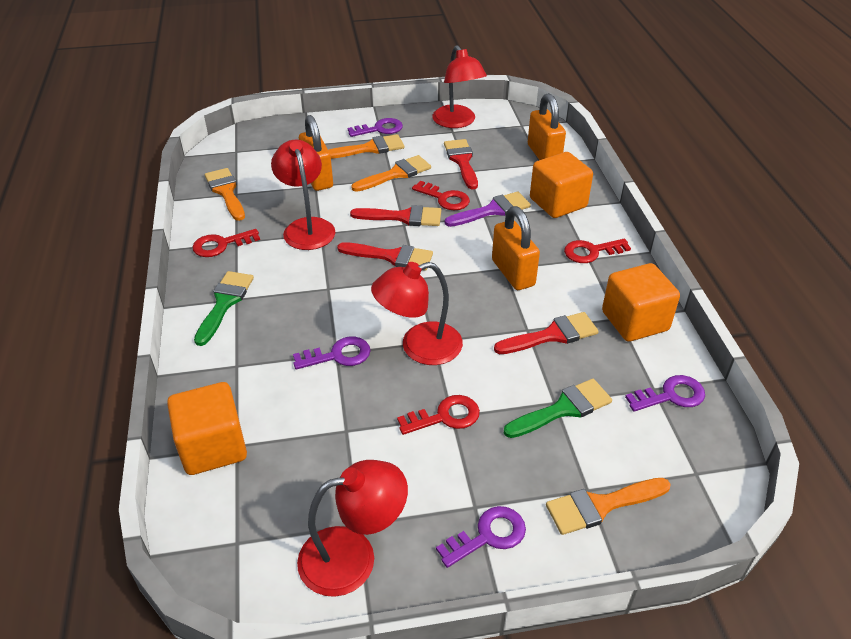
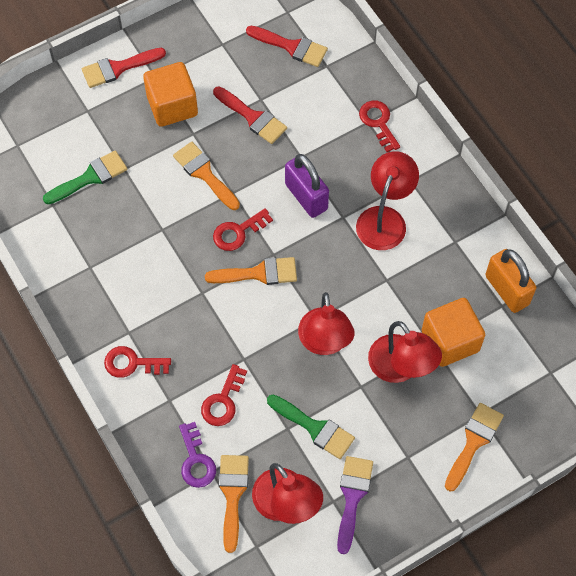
orange cube: 3 -> 2
orange padlock: 3 -> 1
purple key: 4 -> 1
purple padlock: 0 -> 1
red brush: 4 -> 3

